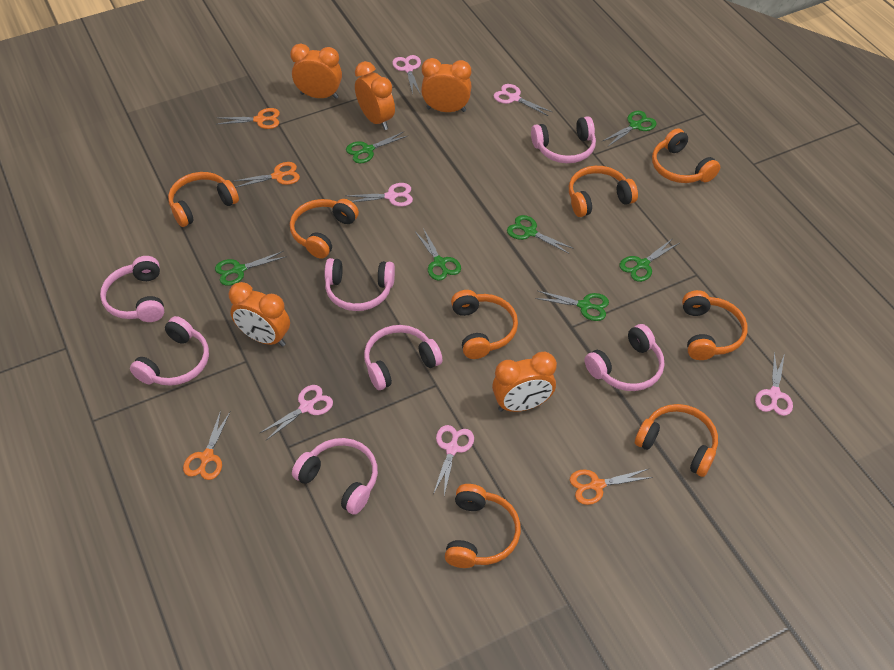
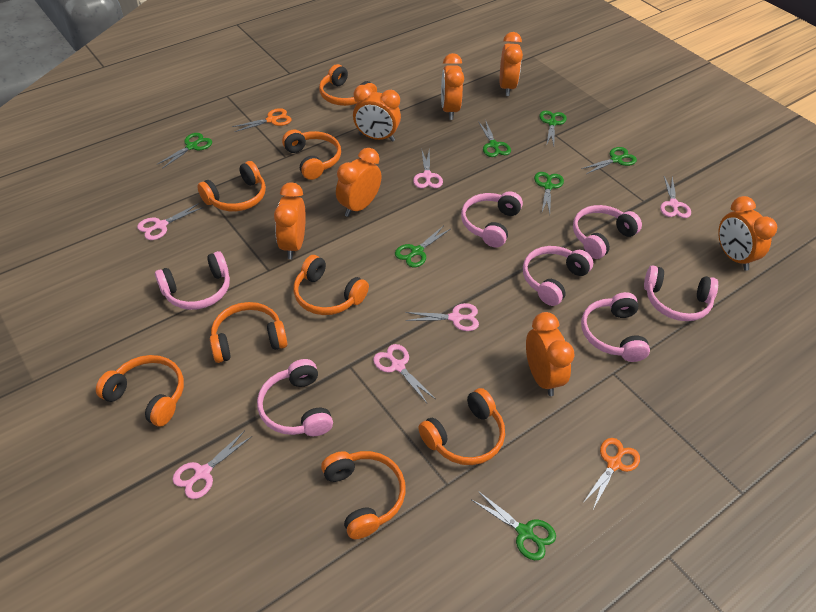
orange clock: 5 -> 7
orange scissors: 4 -> 2

